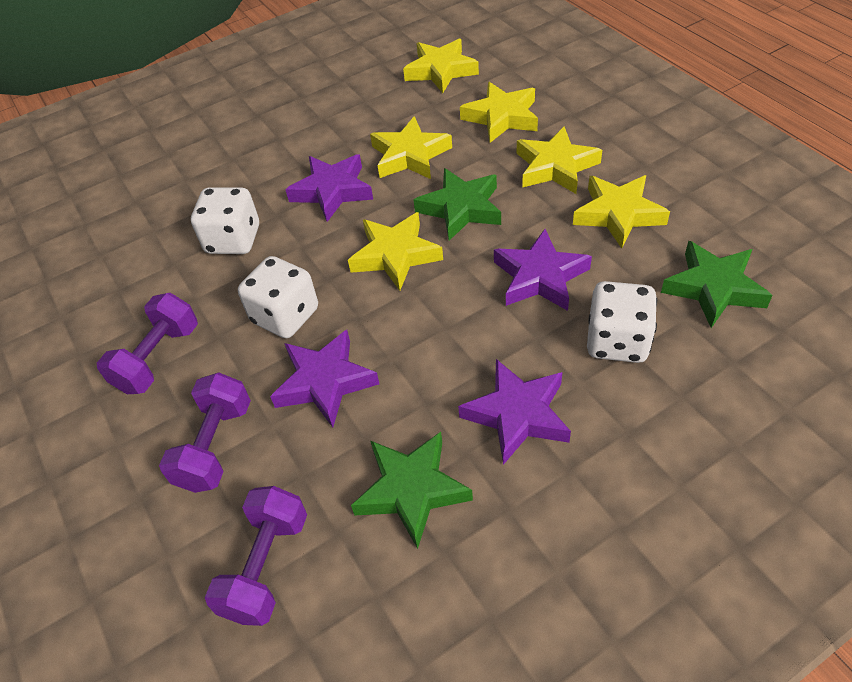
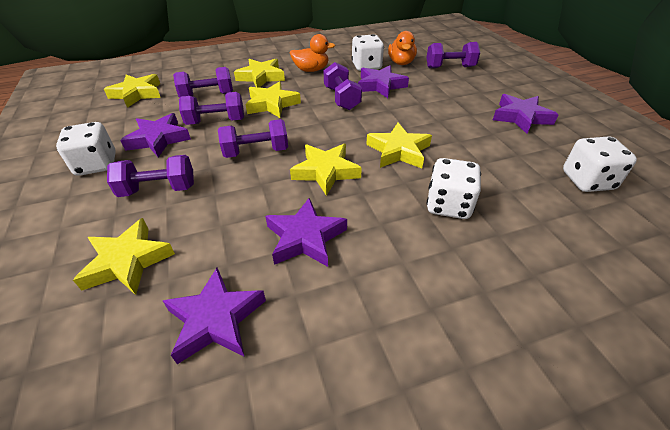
green star: 3 -> 0
orange duck: 0 -> 2
purple dumbbell: 3 -> 6
purple star: 4 -> 5
white dice: 3 -> 4

